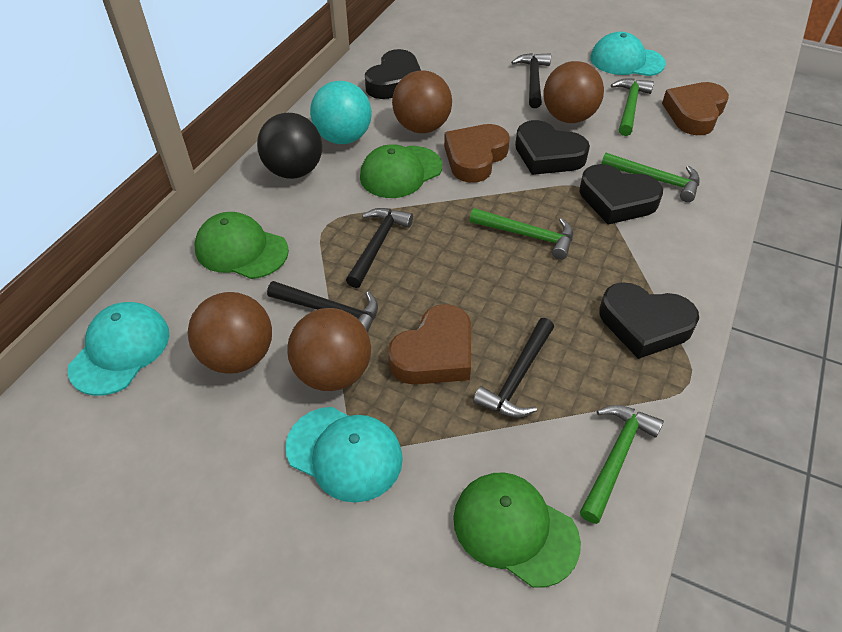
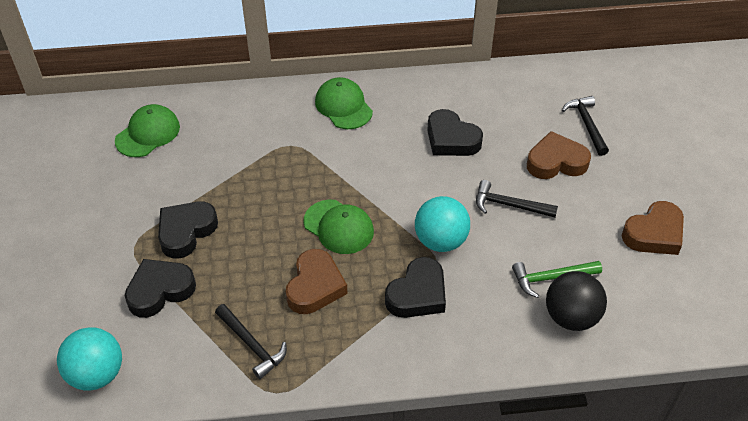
black hammer: 4 -> 3
brown ball: 4 -> 0
green hammer: 4 -> 1
turquoise ball: 1 -> 2
turquoise cap: 3 -> 0

